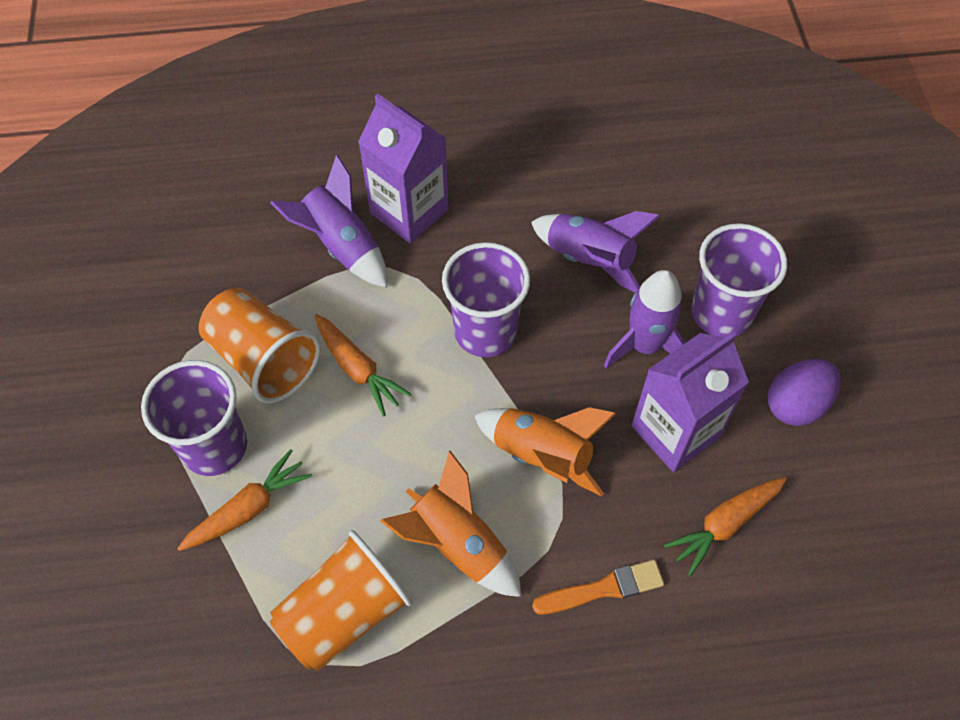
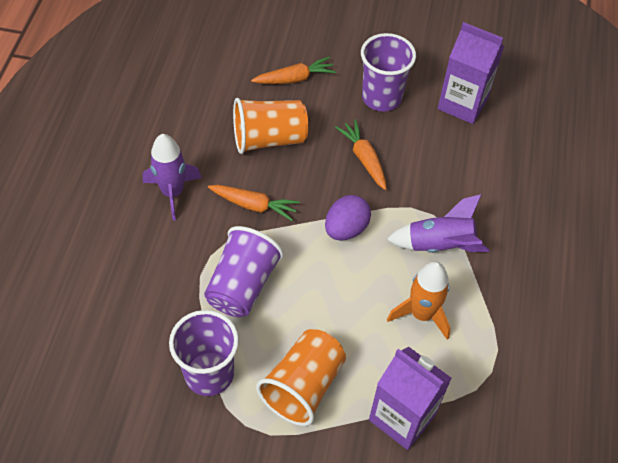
orange brush: 1 -> 0
orange rocket: 2 -> 1
purple rocket: 3 -> 2

